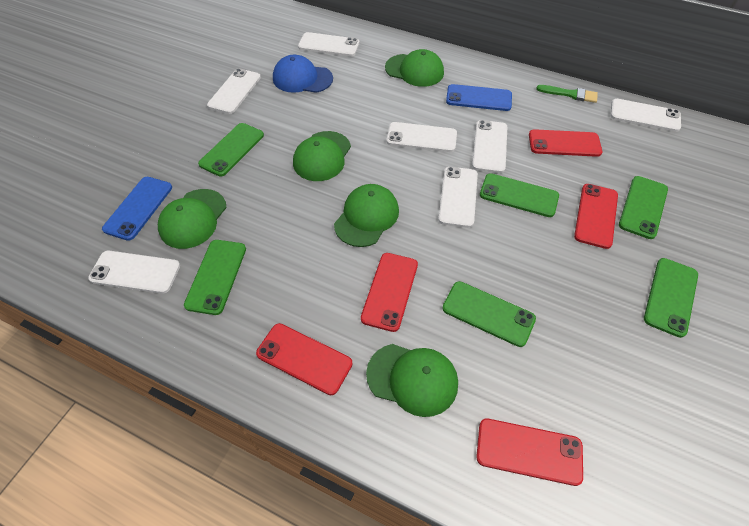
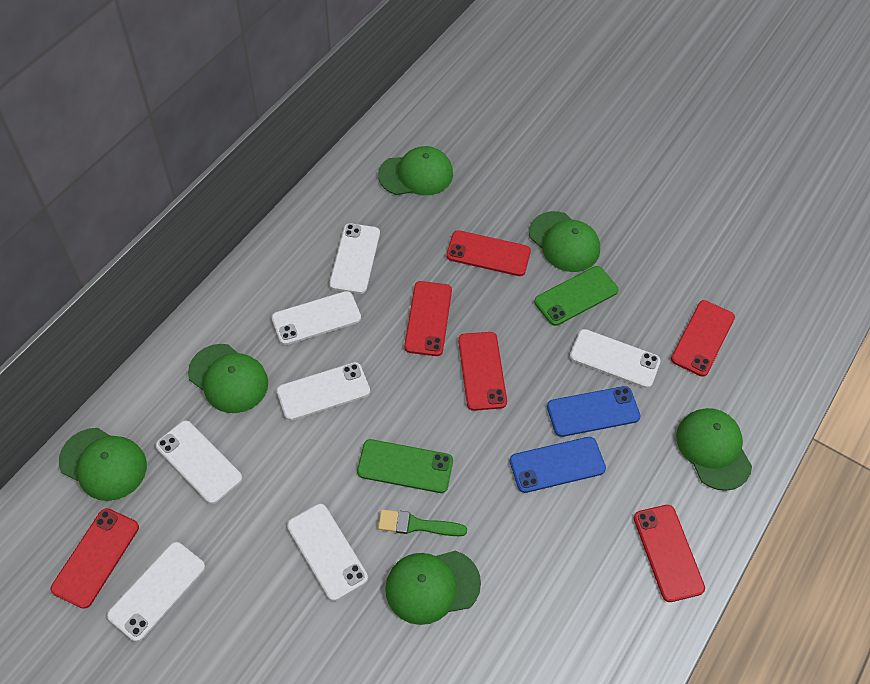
blue cap: 1 -> 0
green cap: 5 -> 6
green phone: 6 -> 2
red phone: 5 -> 6

